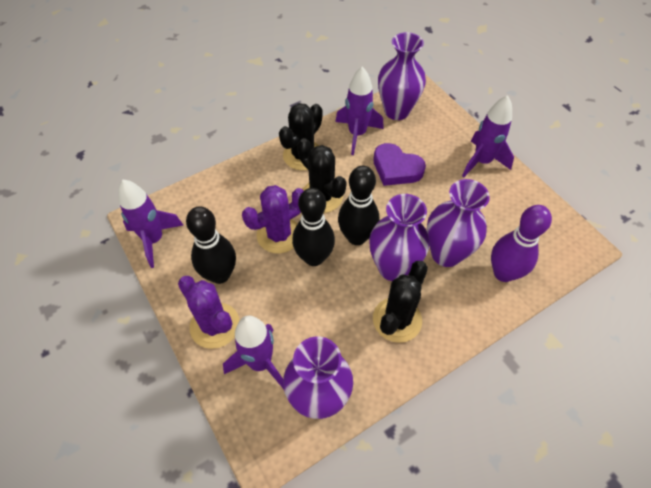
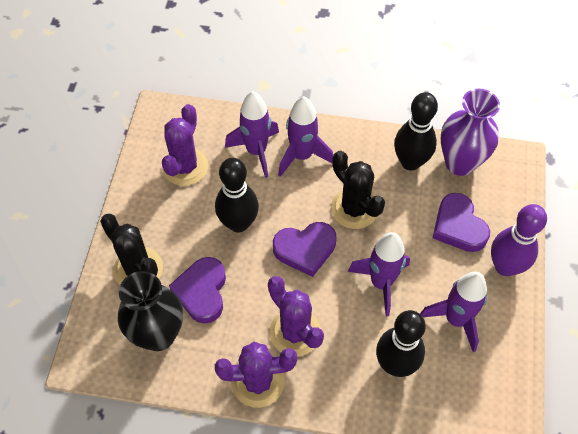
black cactus: 3 -> 2
black vase: 0 -> 1
purple cactus: 2 -> 3
purple heart: 1 -> 3
purple vase: 4 -> 1

